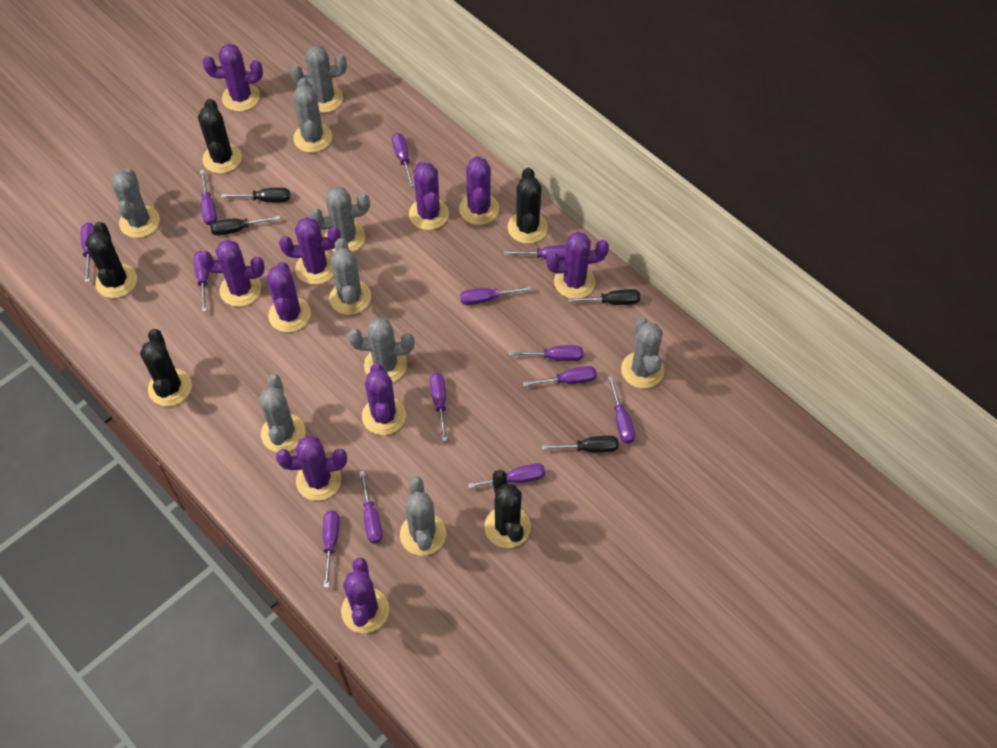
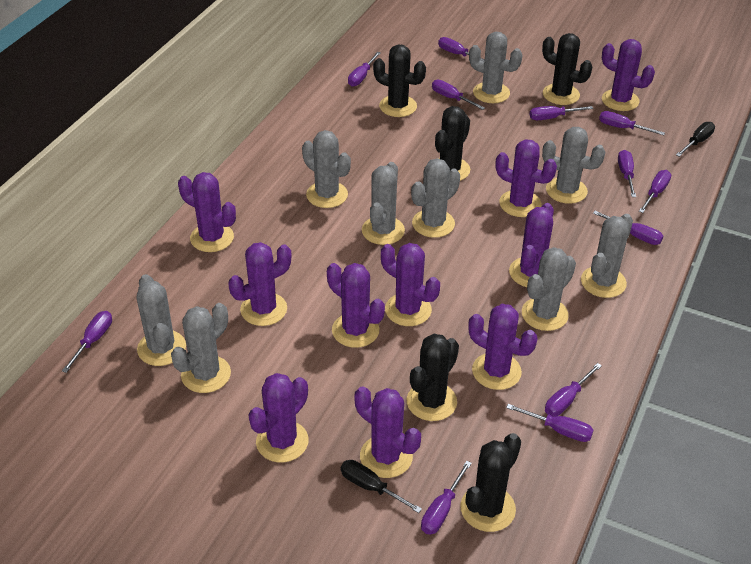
black screwdriver: 4 -> 2
purple screwdriver: 13 -> 12

